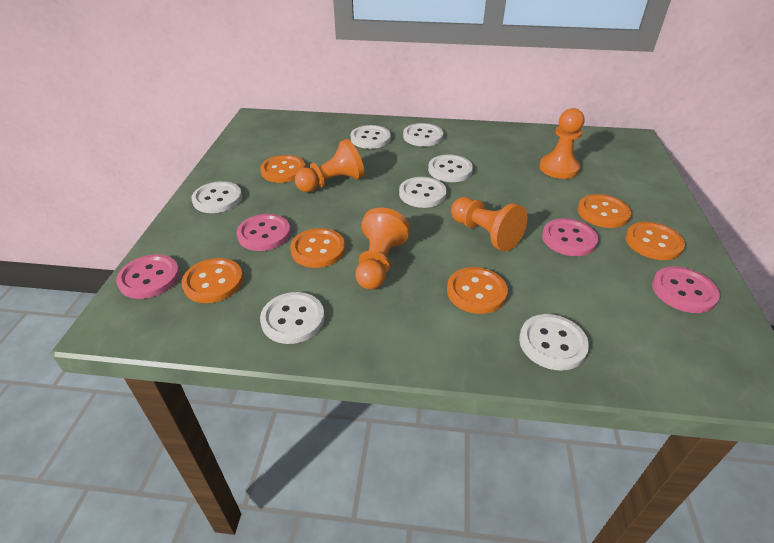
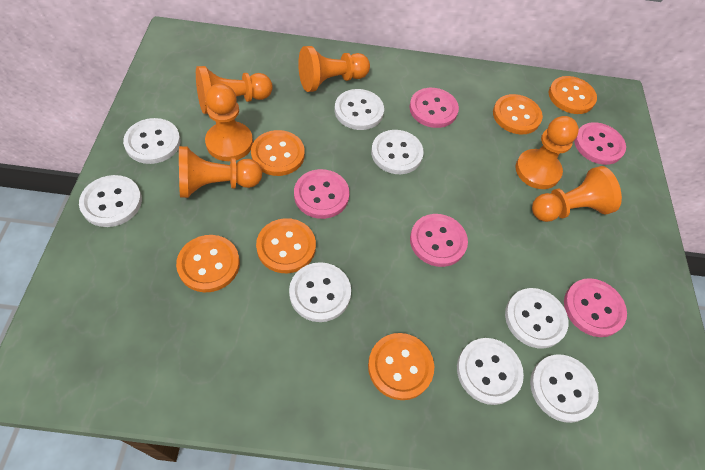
orange pawn: 4 -> 6
pink button: 4 -> 5
white button: 7 -> 8

